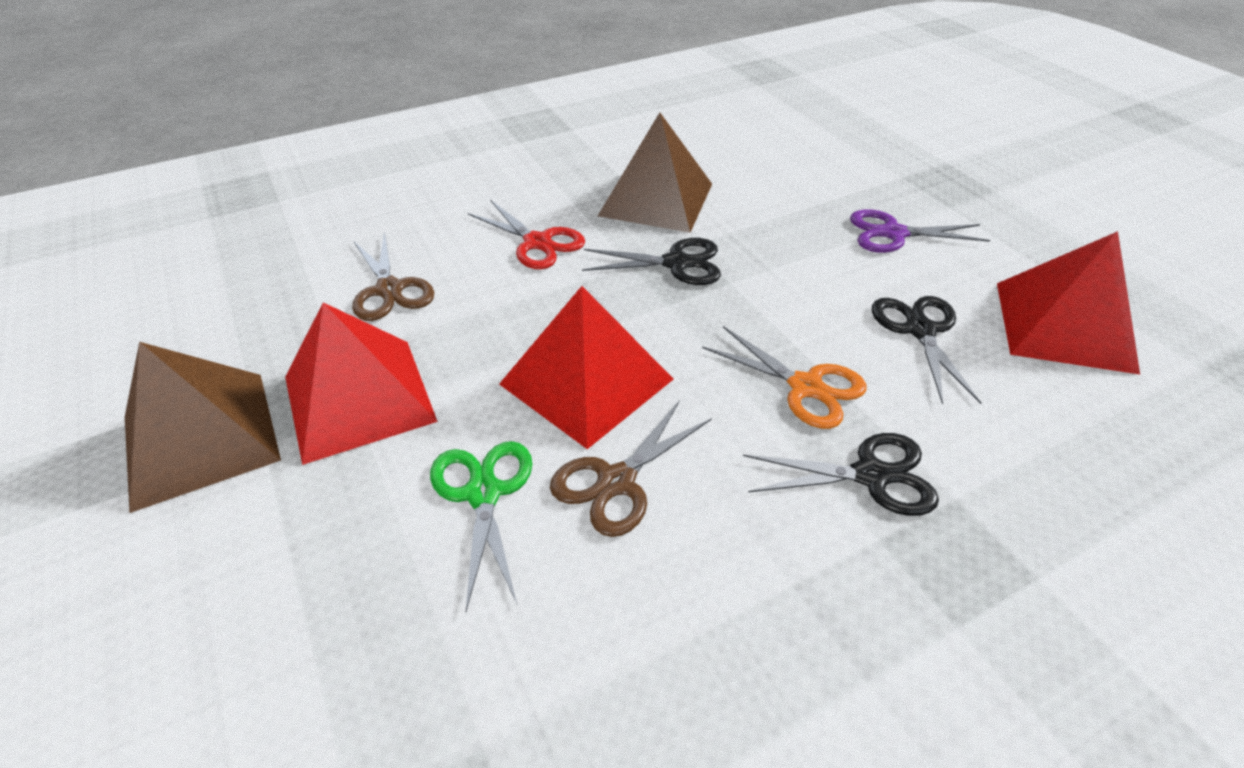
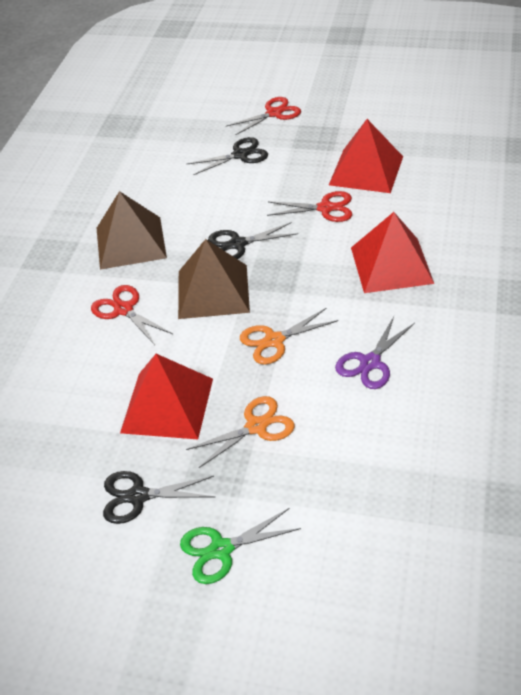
brown scissors: 2 -> 0
orange scissors: 1 -> 2
red scissors: 1 -> 3

